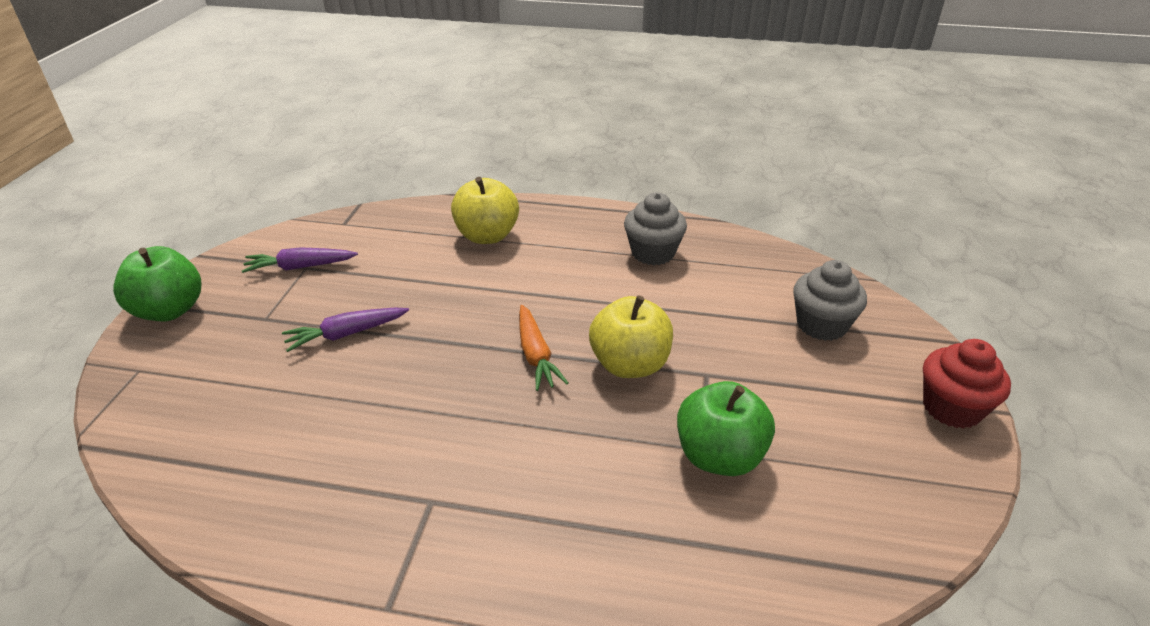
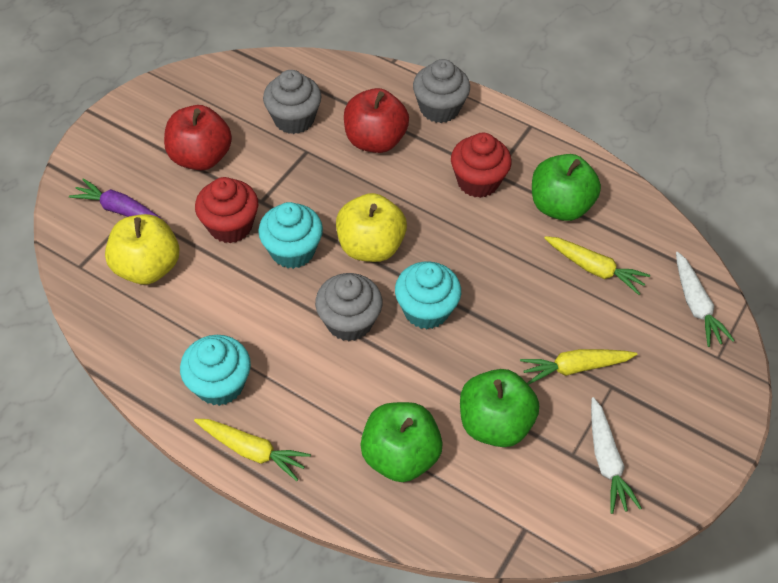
green apple: 2 -> 3
grey cupcake: 2 -> 3
orange carrot: 1 -> 0
purple carrot: 2 -> 1
red apple: 0 -> 2
red cupcake: 1 -> 2
turquoise cupcake: 0 -> 3
white carrot: 0 -> 2
yellow carrot: 0 -> 3

